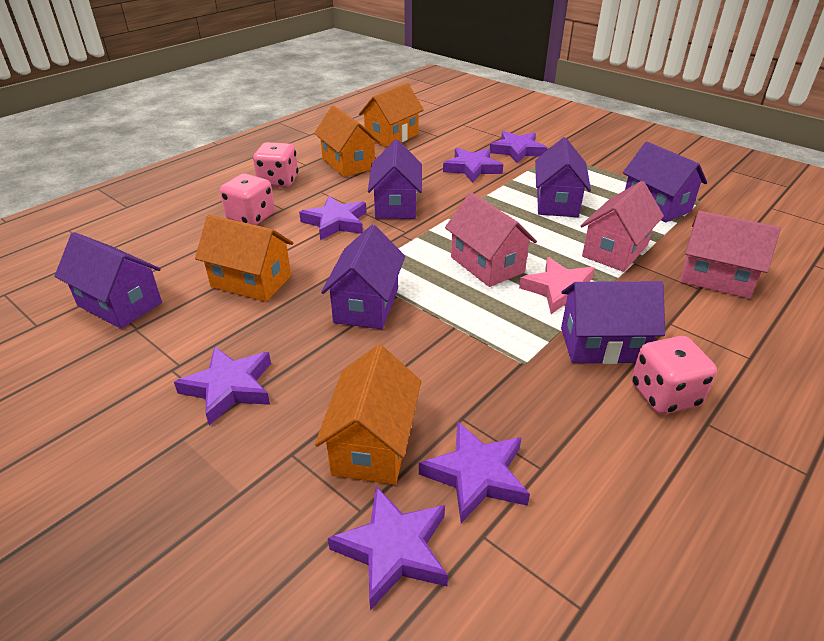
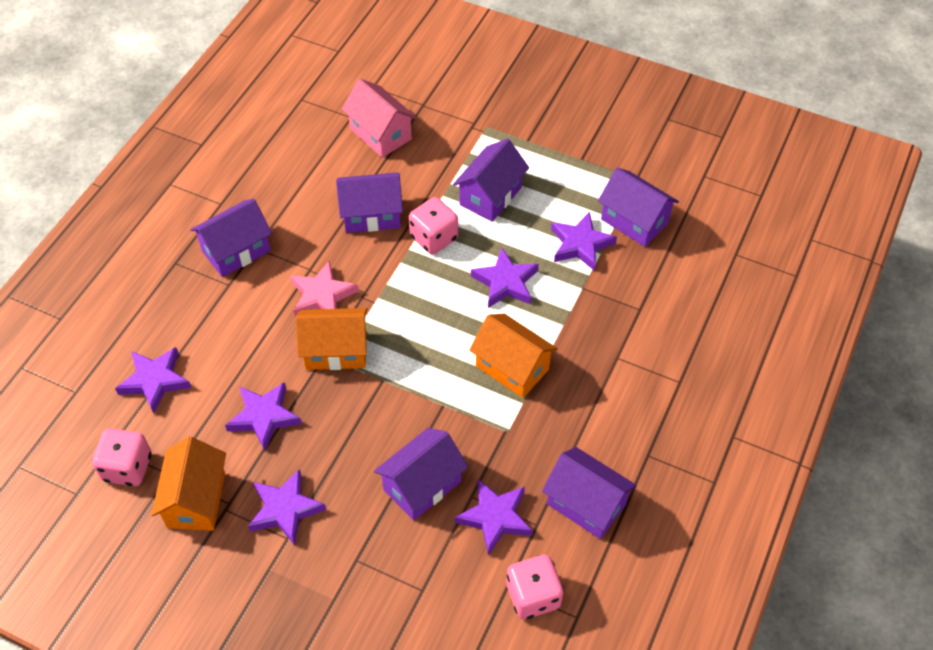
orange house: 4 -> 3
pink house: 3 -> 1

